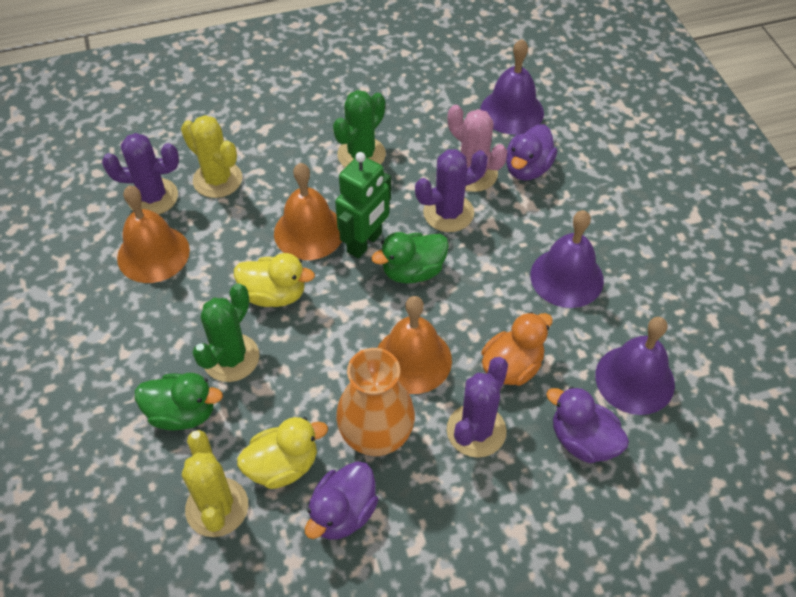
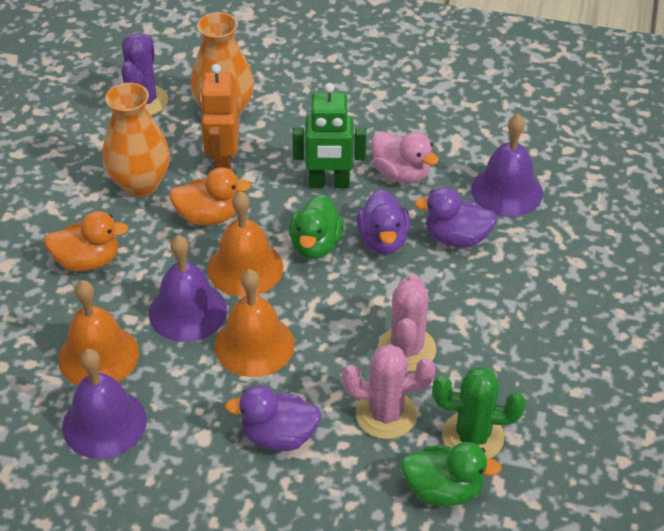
green cactus: 2 -> 1
orange duck: 1 -> 2
orange robot: 0 -> 1
orange vase: 1 -> 2
pink cactus: 1 -> 2
pink duck: 0 -> 1
purple cactus: 3 -> 1
yellow cactus: 2 -> 0
yellow duck: 2 -> 0

